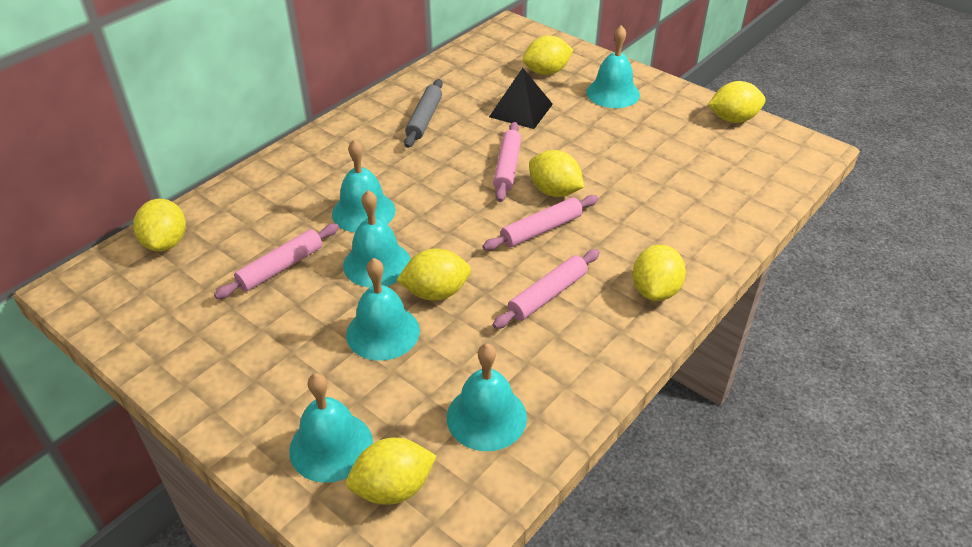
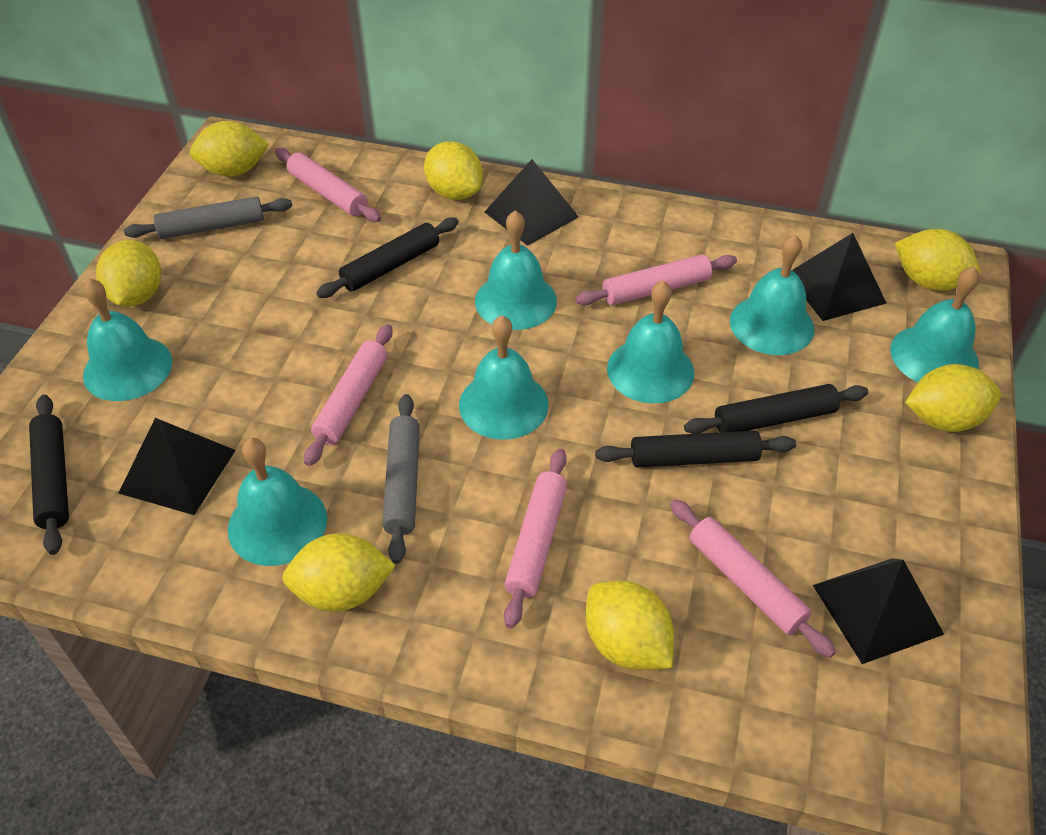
black pyramid: 1 -> 4
black rolling pin: 0 -> 4
grey rolling pin: 1 -> 2
pink rolling pin: 4 -> 5
turquoise bell: 6 -> 7

